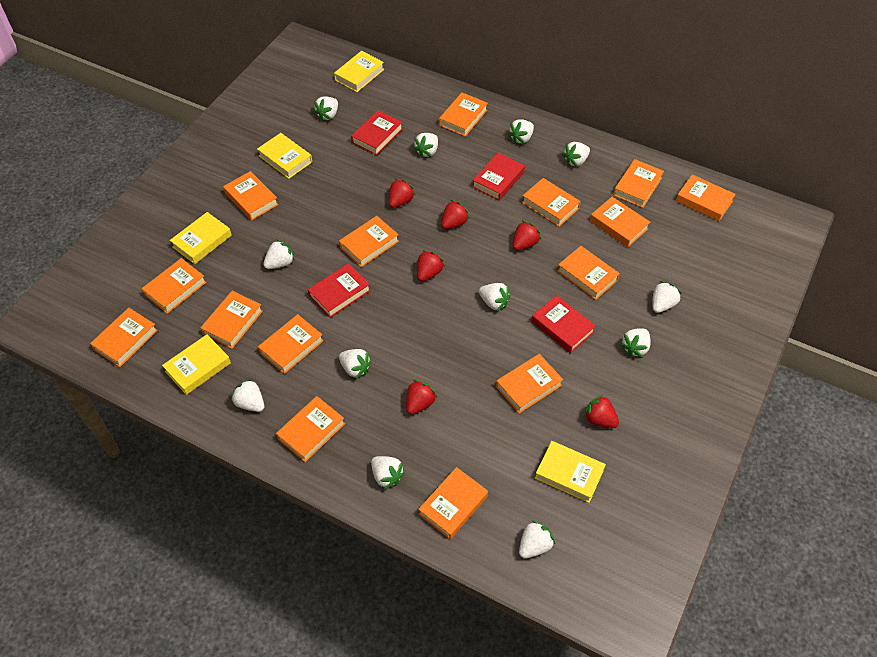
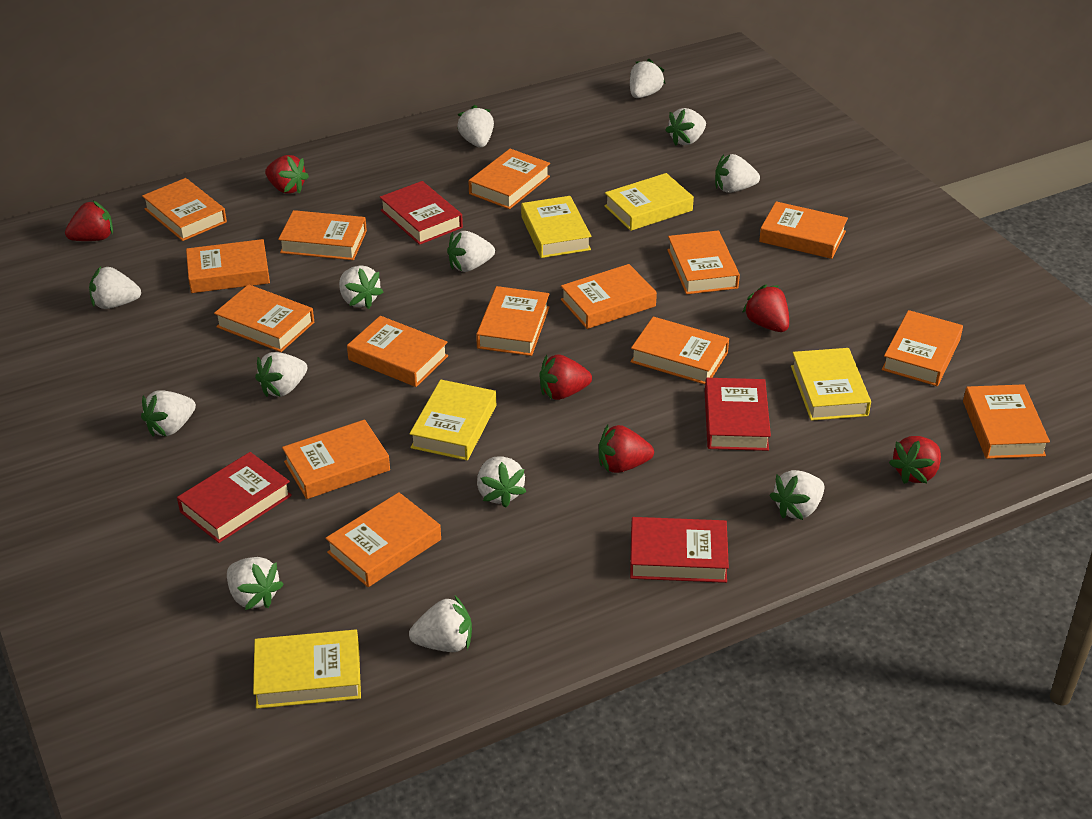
white strawberry: 12 -> 13

